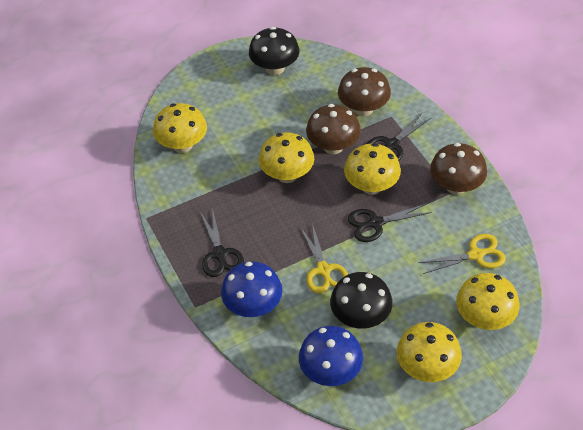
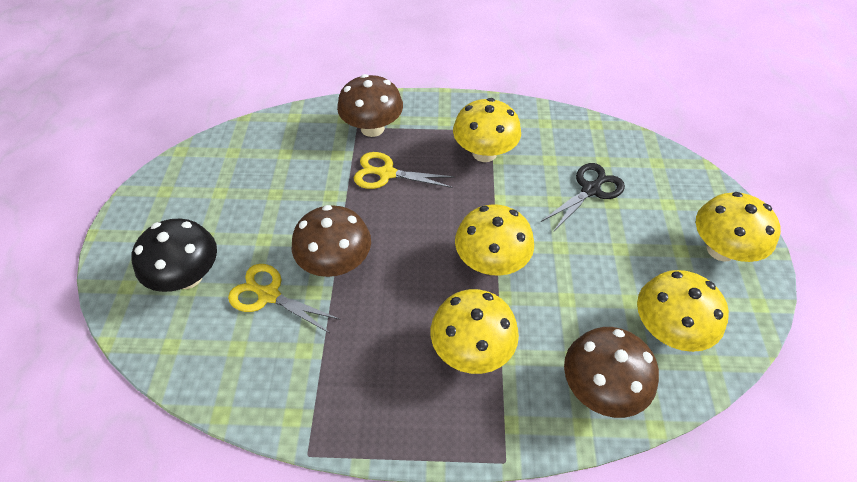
black mushroom: 2 -> 1
black scissors: 3 -> 1
blue mushroom: 2 -> 0

